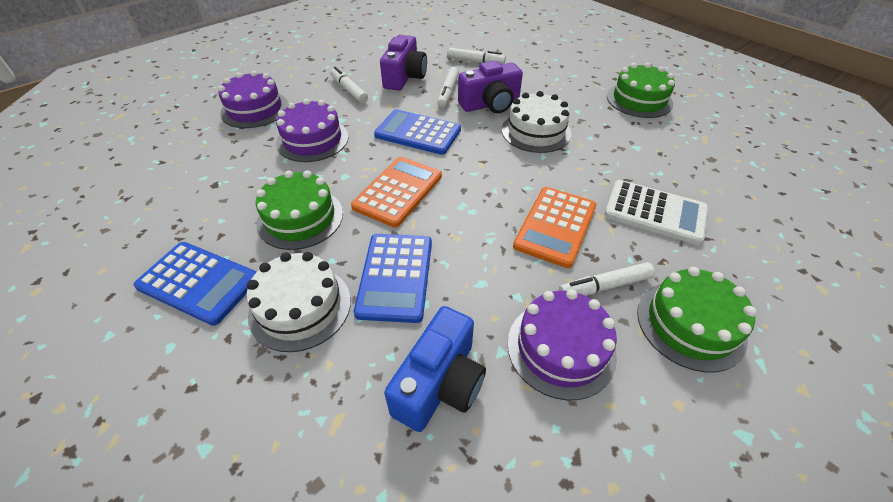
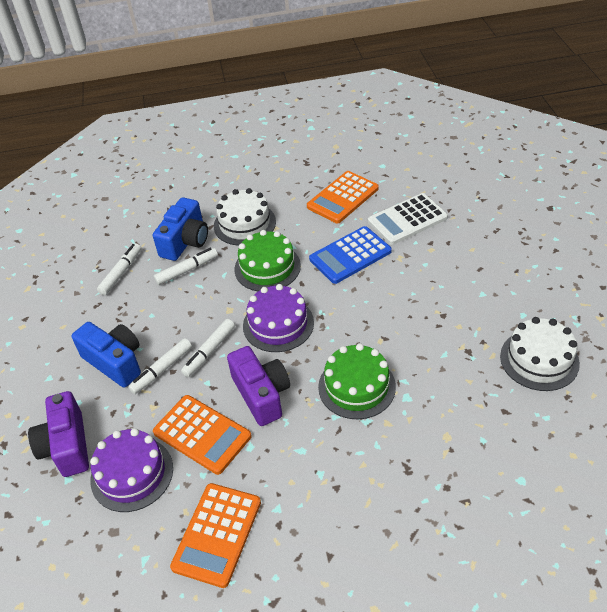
blue calculator: 3 -> 1
blue camera: 1 -> 2
green cake: 3 -> 2
orange calculator: 2 -> 3
purple cake: 3 -> 2

